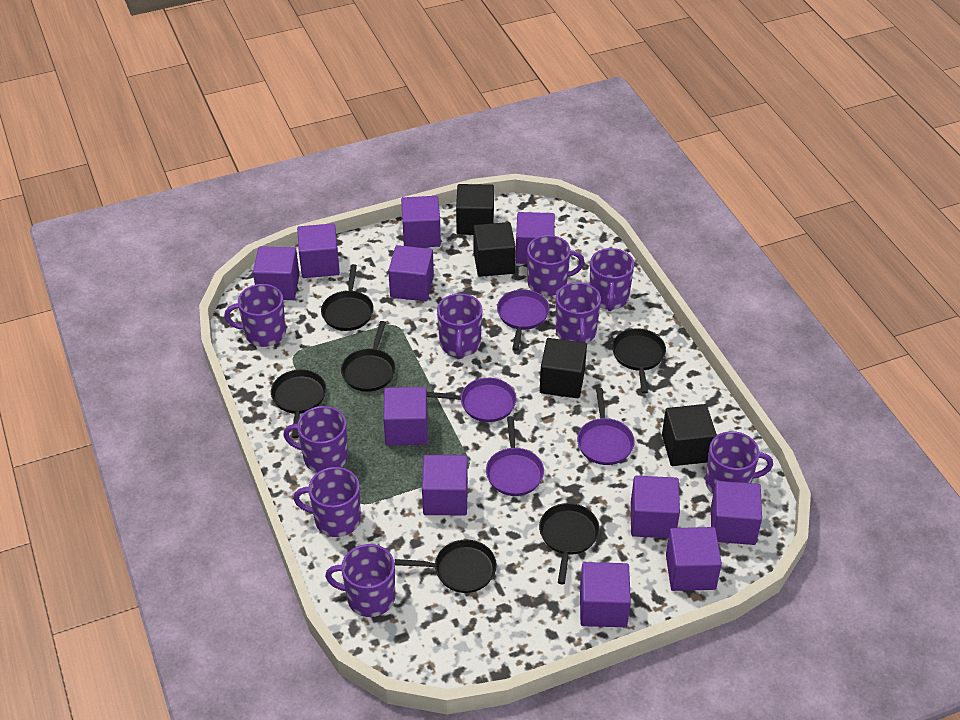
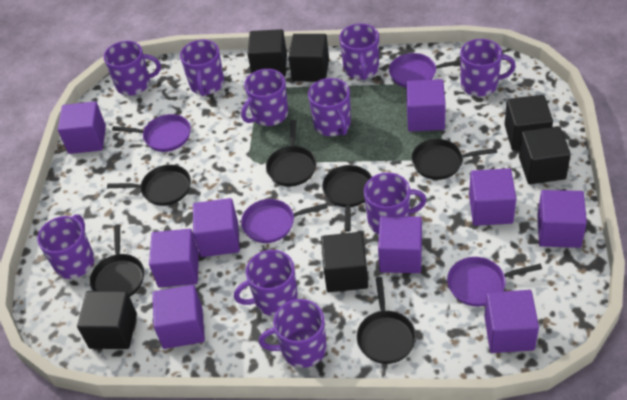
black cube: 4 -> 6
purple cube: 11 -> 9
purple mug: 9 -> 10

